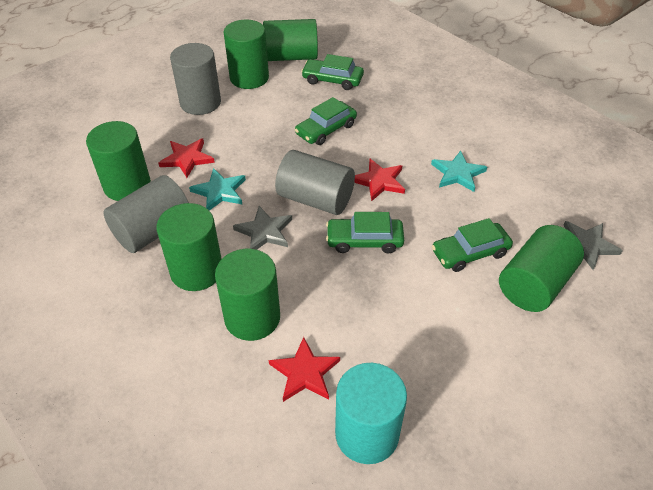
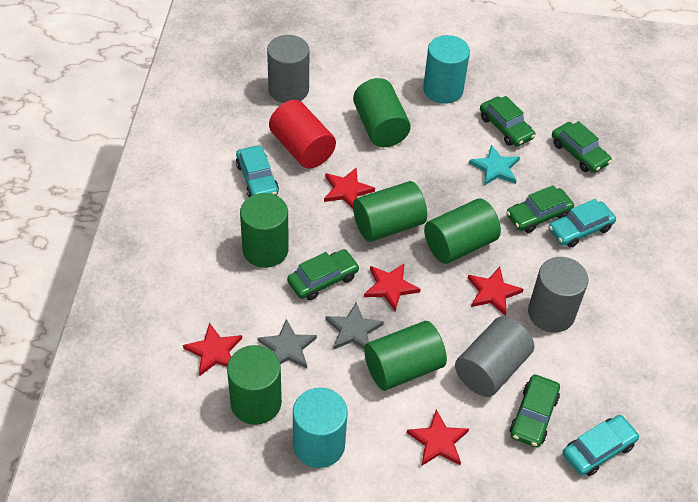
green car: 4 -> 5
red cylinder: 0 -> 1
red star: 3 -> 5
turquoise car: 0 -> 3
turquoise cylinder: 1 -> 2
turquoise star: 2 -> 1

